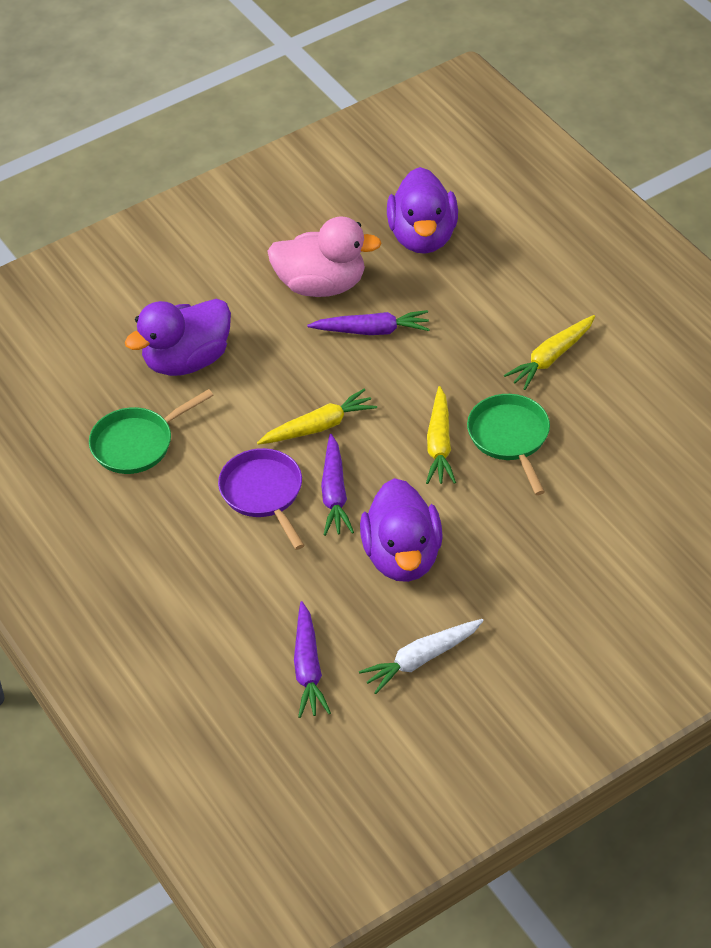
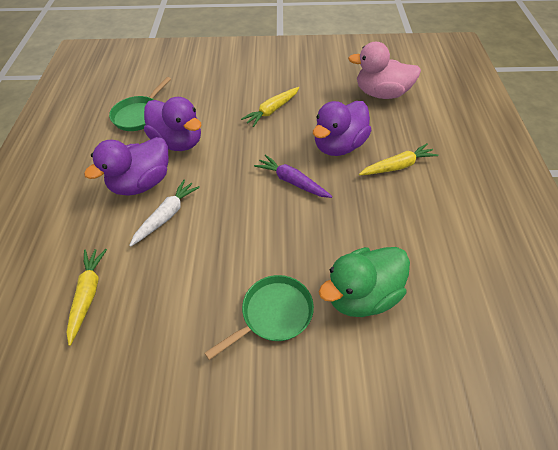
green duck: 0 -> 1
purple carrot: 3 -> 1
purple pan: 1 -> 0

